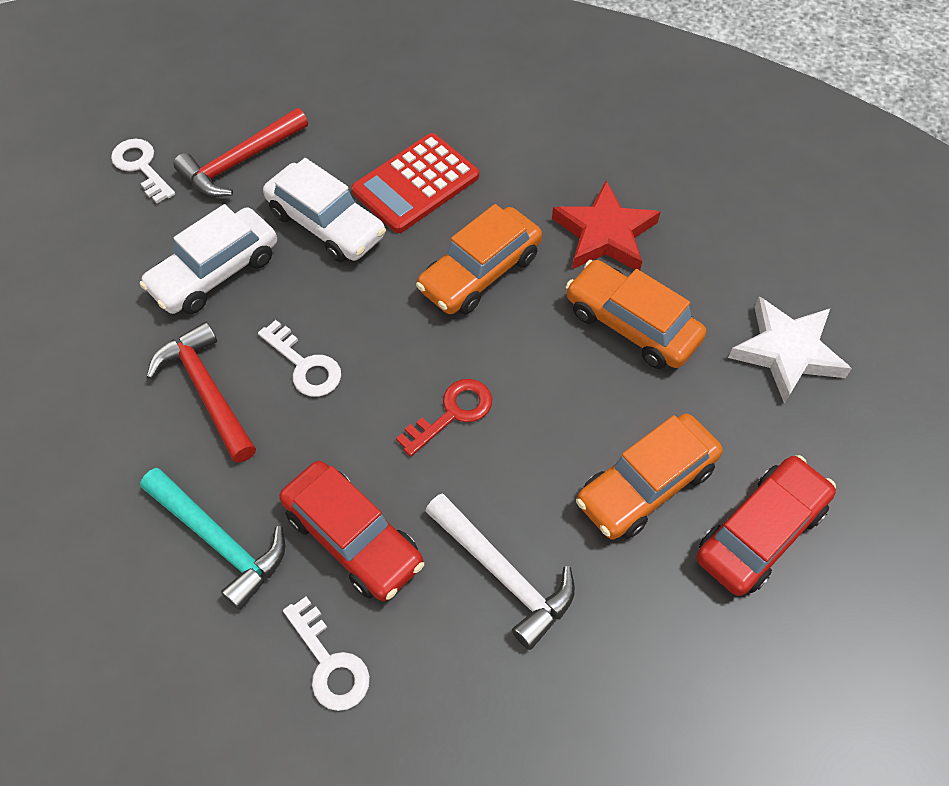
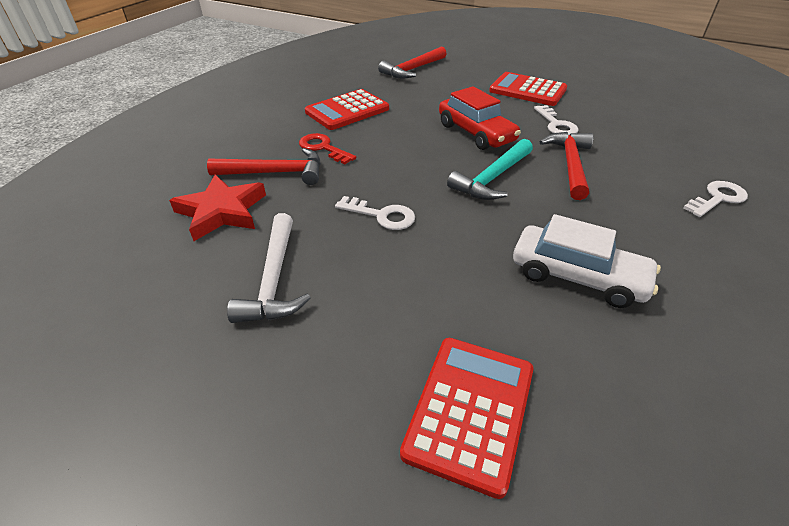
orange car: 3 -> 0
red calculator: 1 -> 3
red car: 2 -> 1
red hammer: 2 -> 3
white car: 2 -> 1
white star: 1 -> 0

